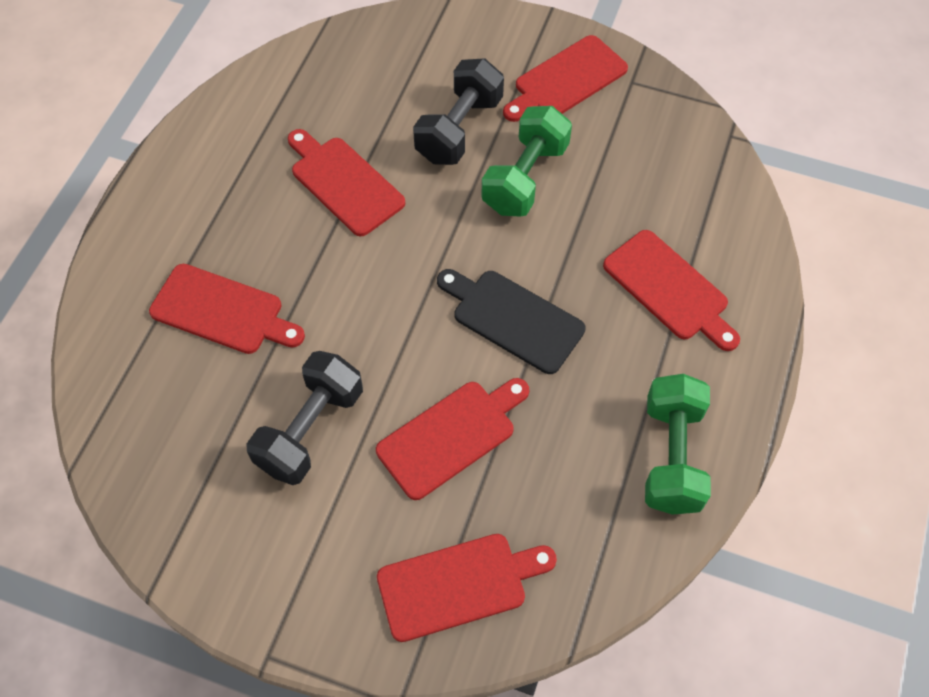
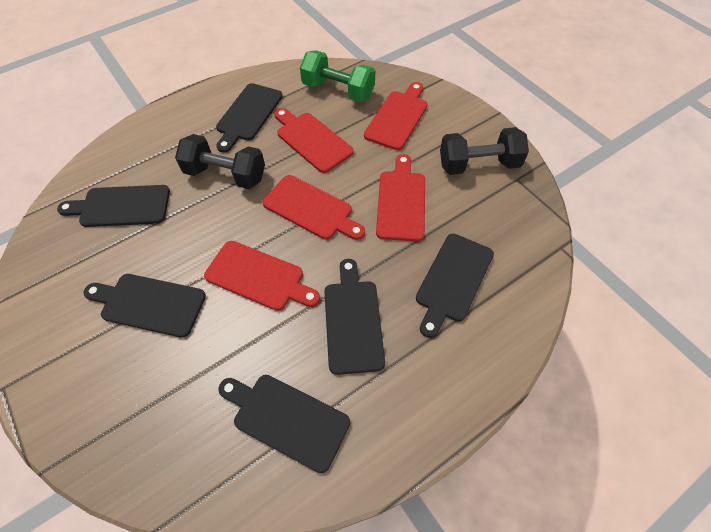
black cutting board: 1 -> 6
green dumbbell: 2 -> 1
red cutting board: 6 -> 5

